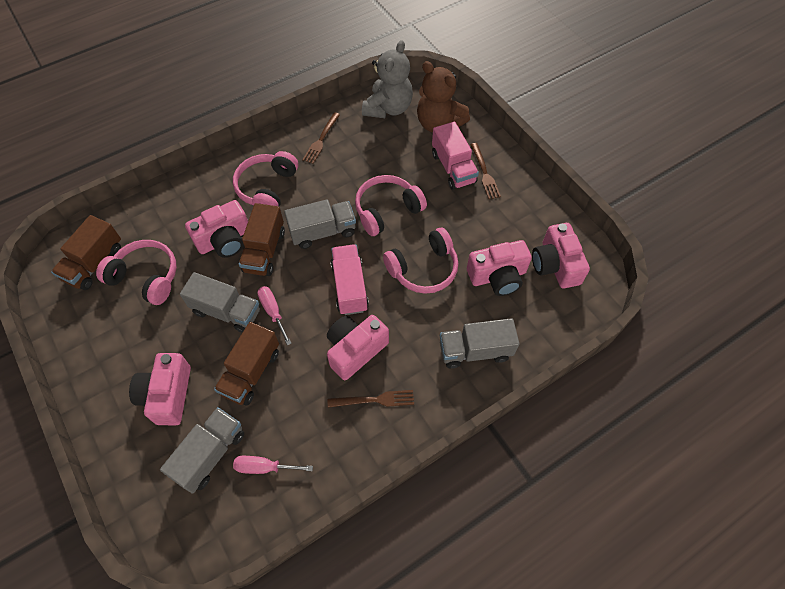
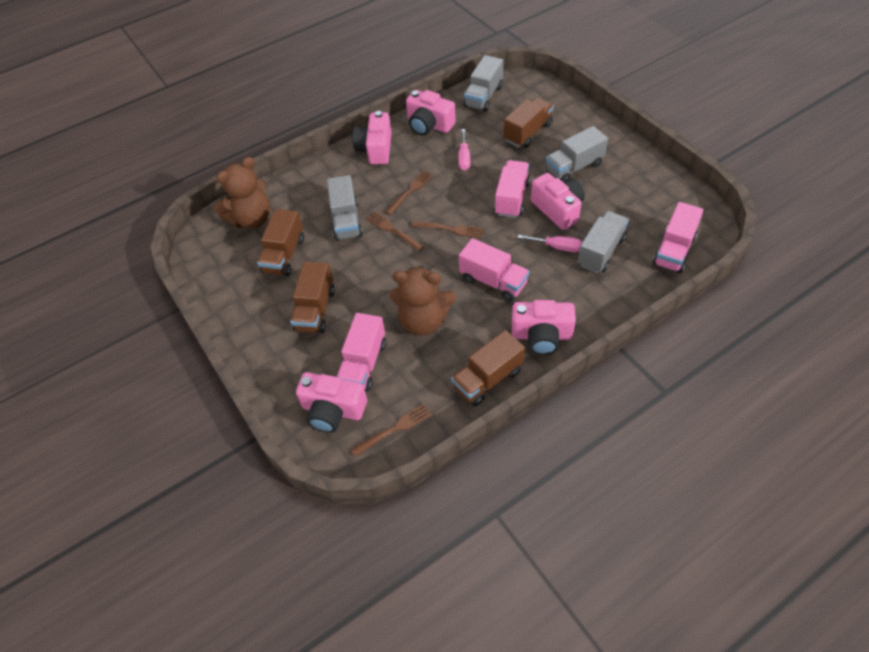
brown fork: 3 -> 4
brown teddy bear: 1 -> 2
brown truck: 3 -> 4
grey teddy bear: 1 -> 0
pink headphones: 4 -> 0
pink truck: 2 -> 4

